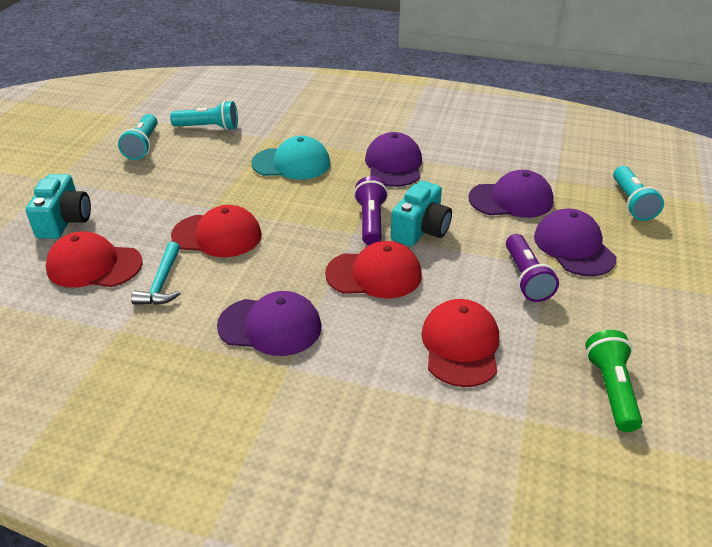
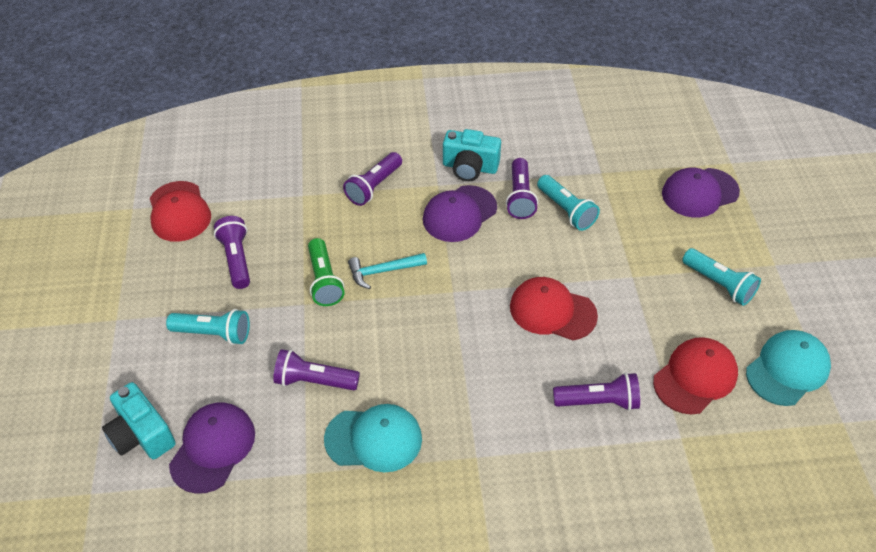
purple cap: 4 -> 3
purple flashlight: 2 -> 5
red cap: 4 -> 3
turquoise cap: 1 -> 2

